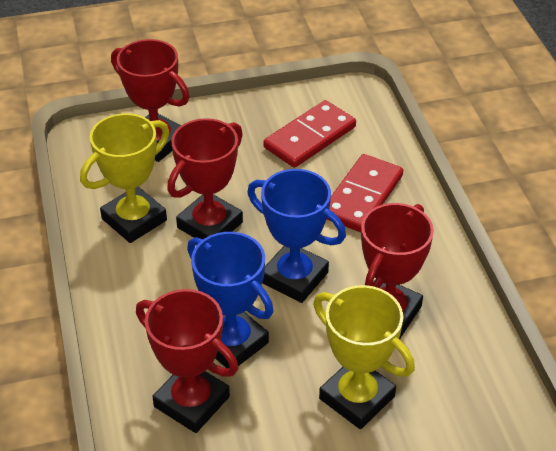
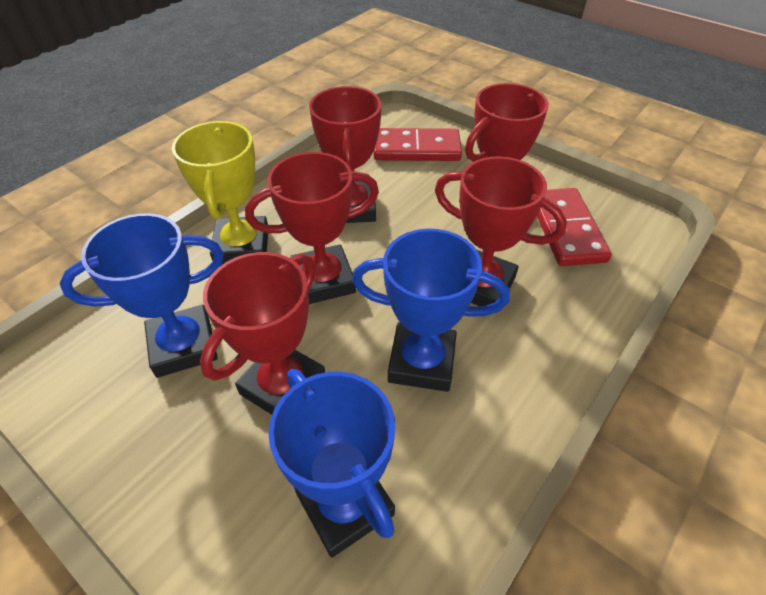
blue trophy: 2 -> 3
red trophy: 4 -> 5
yellow trophy: 2 -> 1

